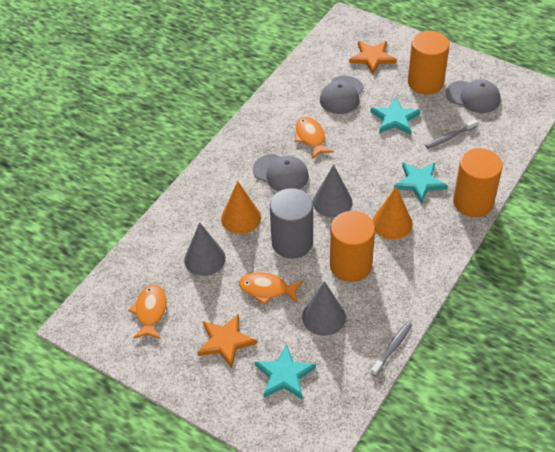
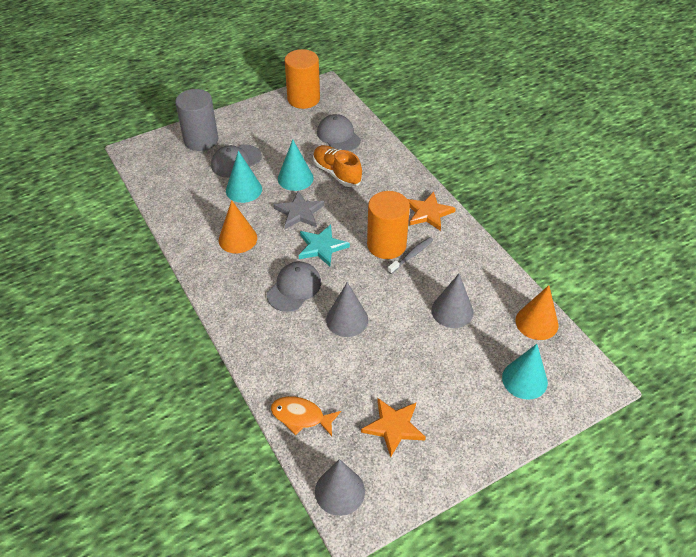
grey star: 0 -> 1
grey toothbrush: 2 -> 1
orange cylinder: 3 -> 2
orange fish: 3 -> 1
orange shoe: 0 -> 1
turquoise cone: 0 -> 3
turquoise star: 3 -> 1

